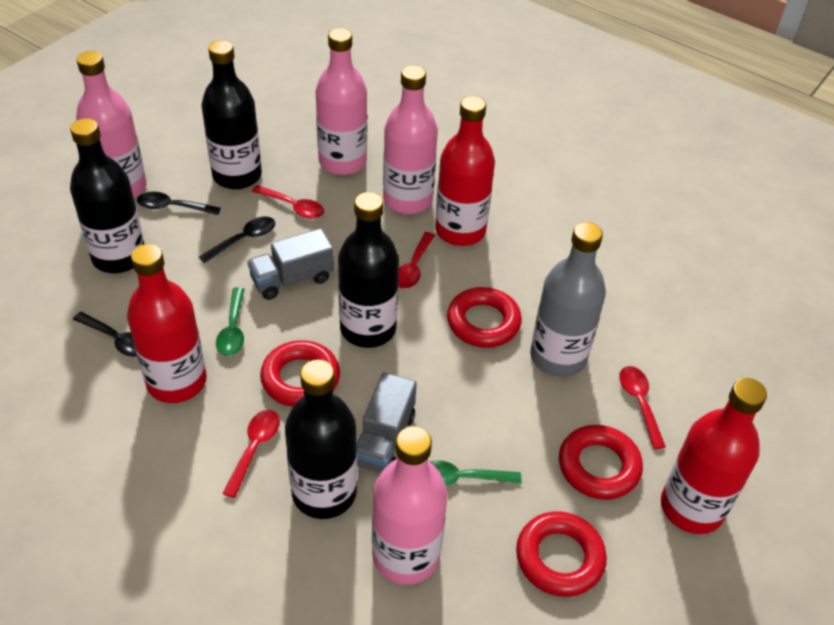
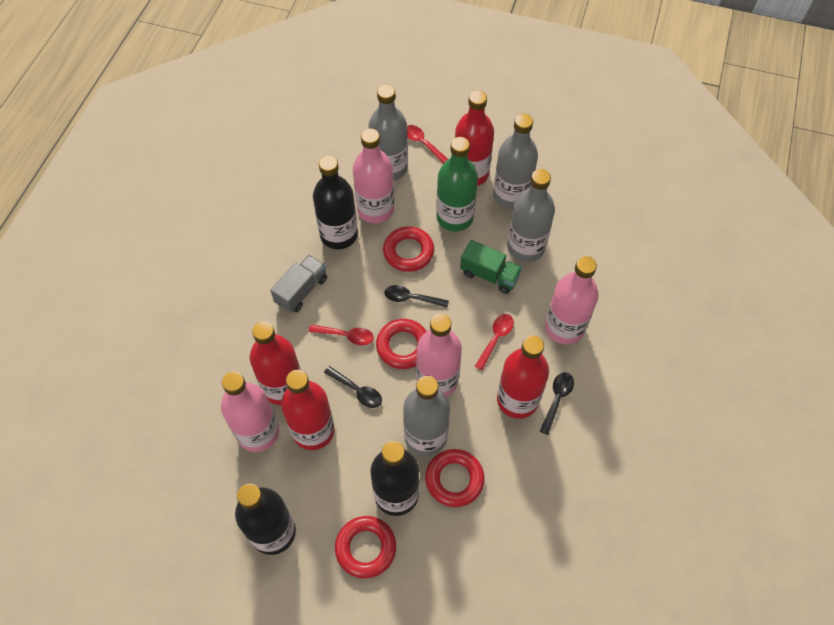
black bottle: 4 -> 3
green bottle: 0 -> 1
green spoon: 2 -> 0
green truck: 0 -> 1
grey bottle: 1 -> 4
grey truck: 2 -> 1
red bottle: 3 -> 4
red spoon: 4 -> 3

